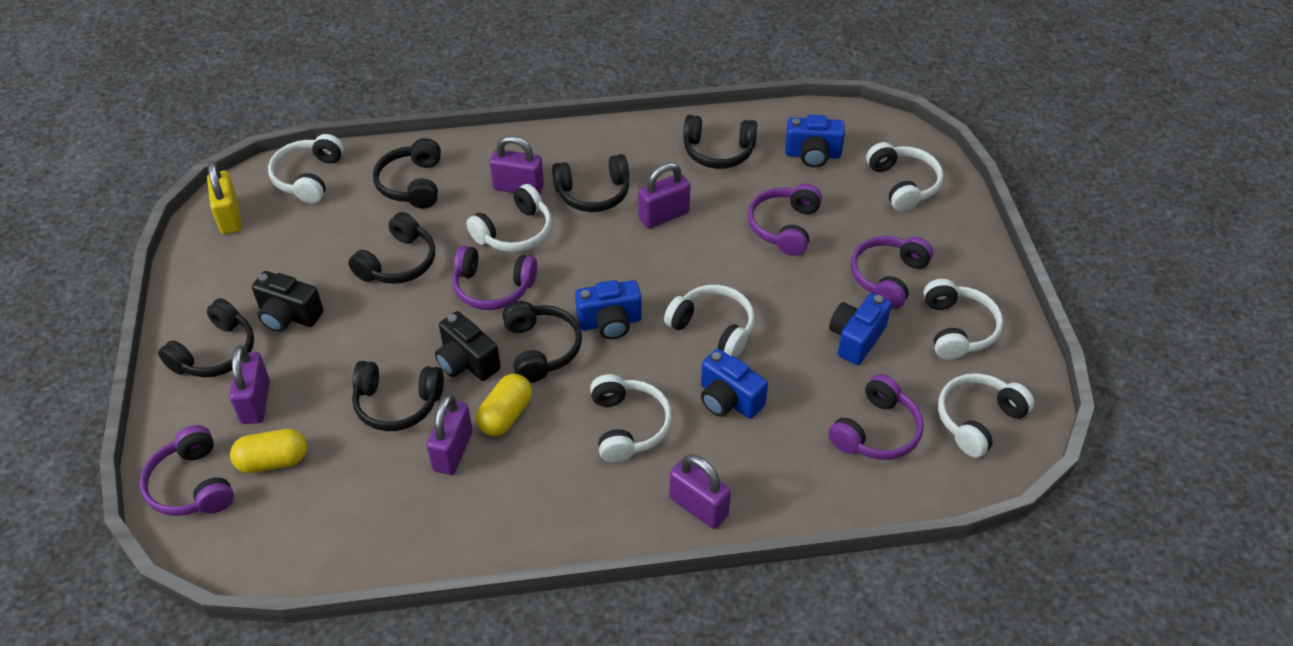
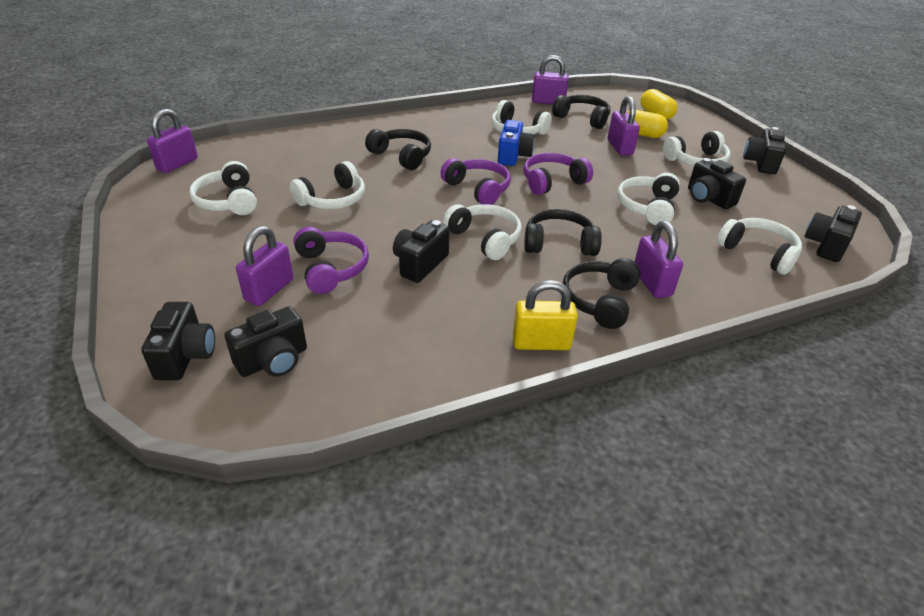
black camera: 2 -> 6
black headphones: 7 -> 4
blue camera: 4 -> 1
purple headphones: 5 -> 3

